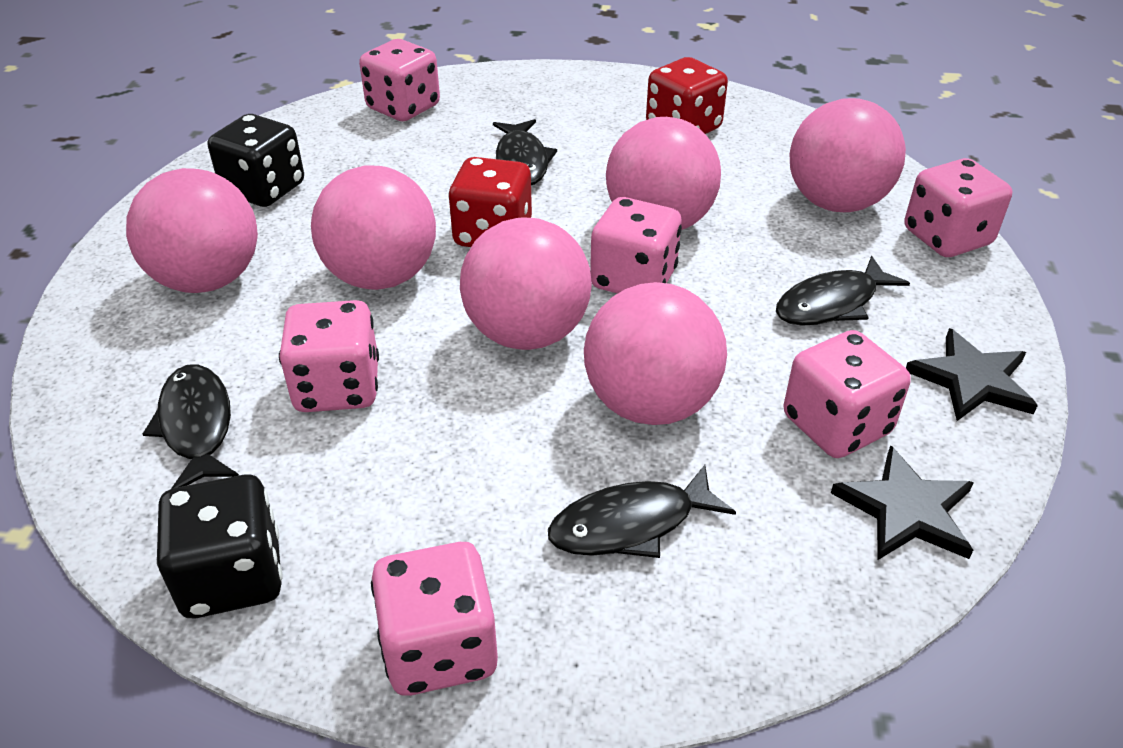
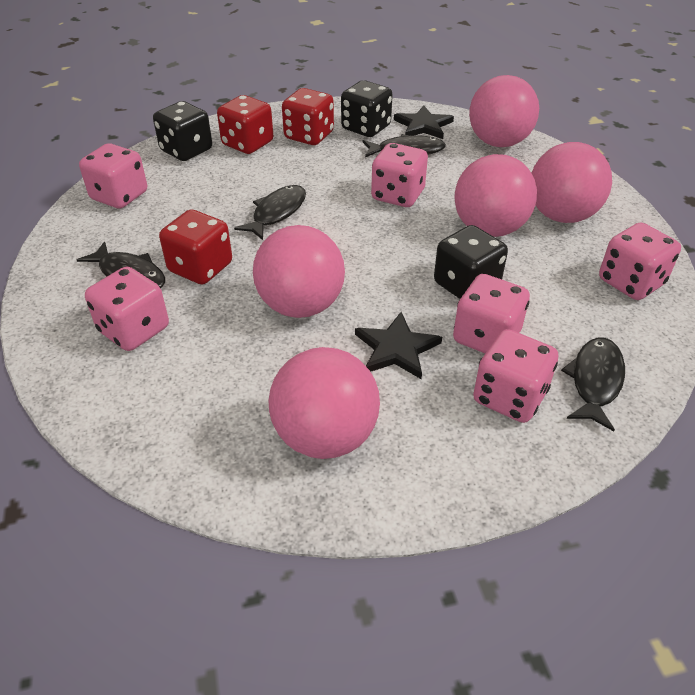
black dice: 2 -> 3
pink ball: 6 -> 5
red dice: 2 -> 3

